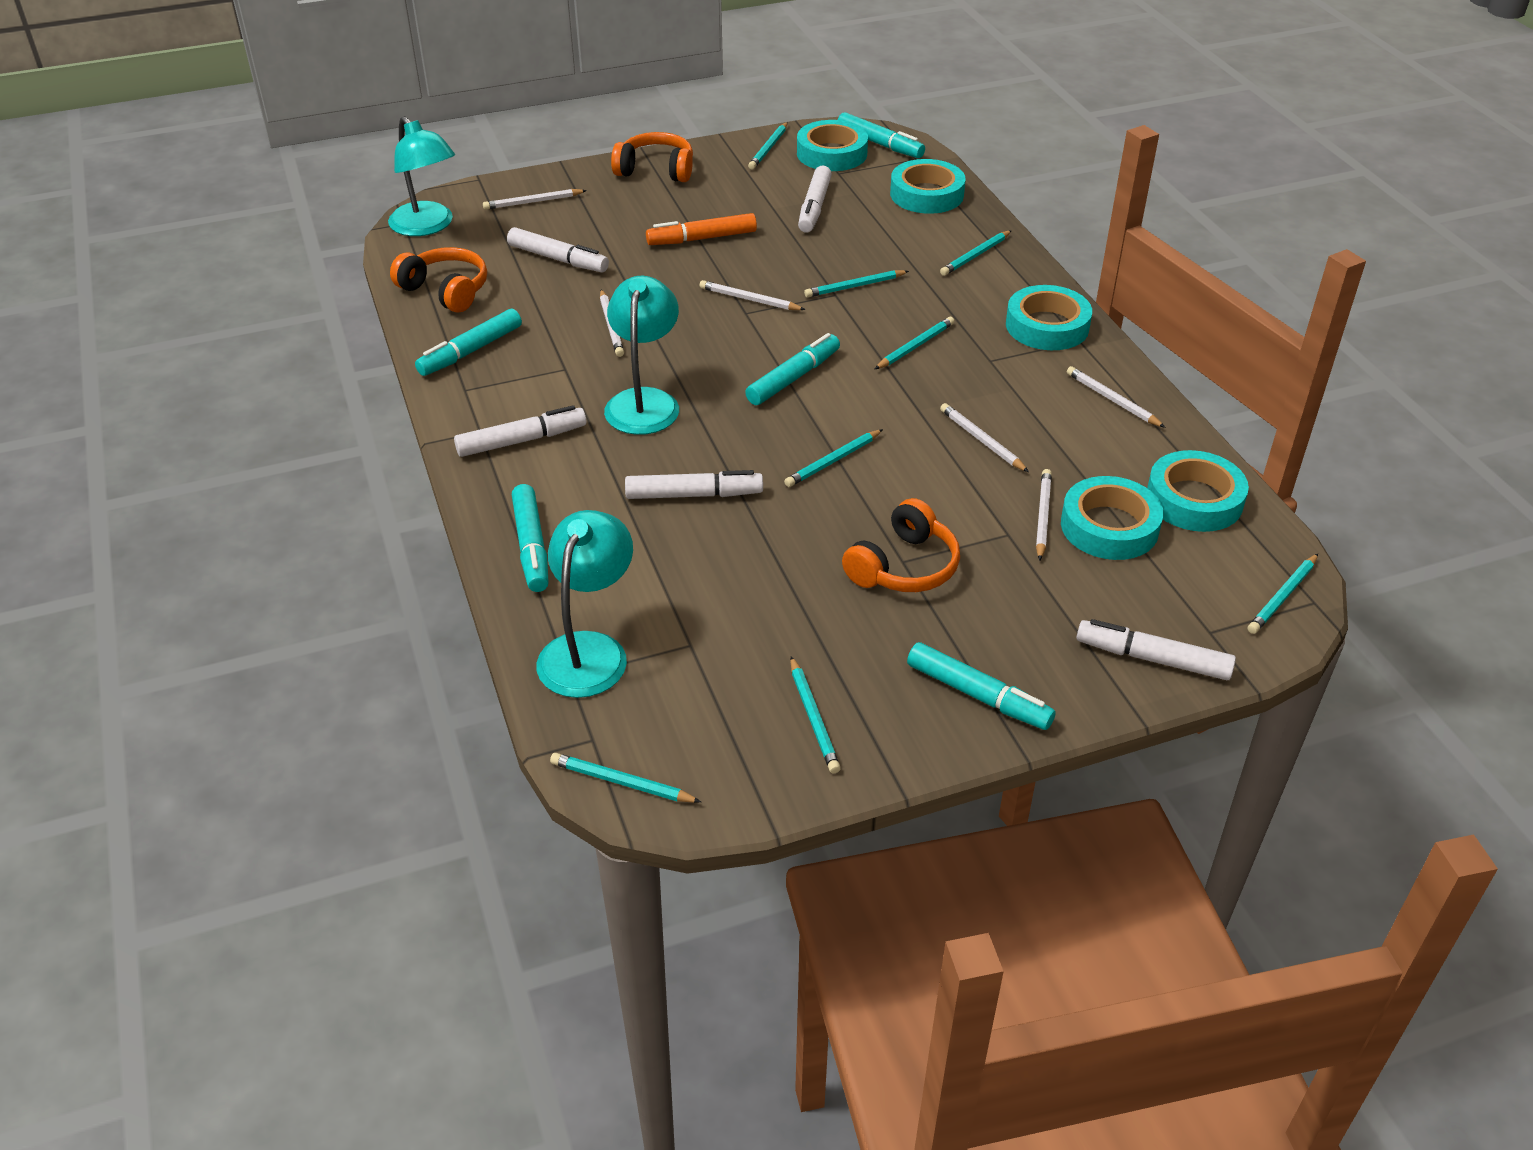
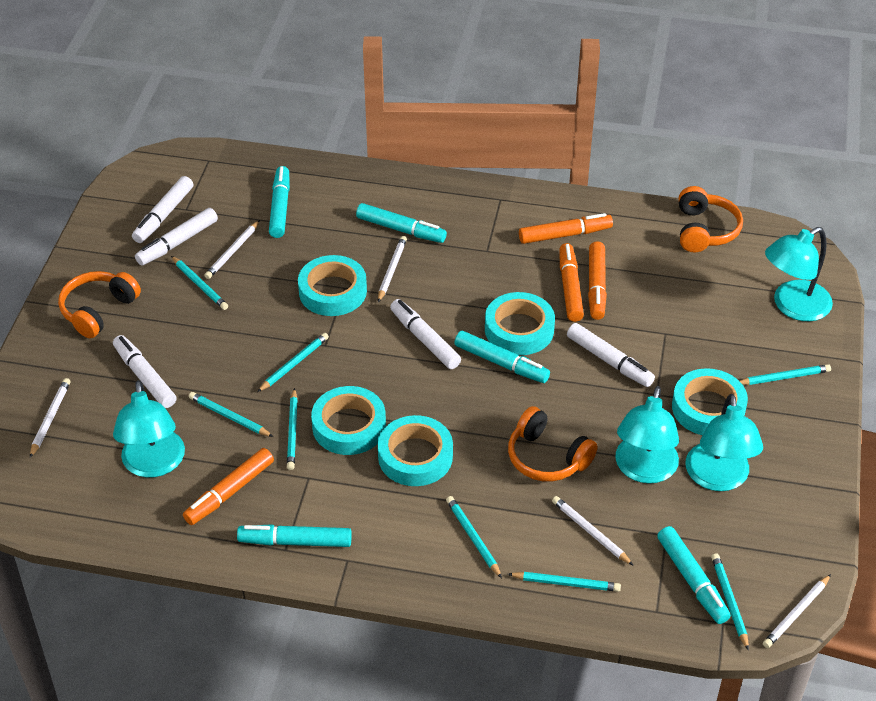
orange marker: 1 -> 4
turquoise lamp: 3 -> 4
white pencil: 6 -> 5

